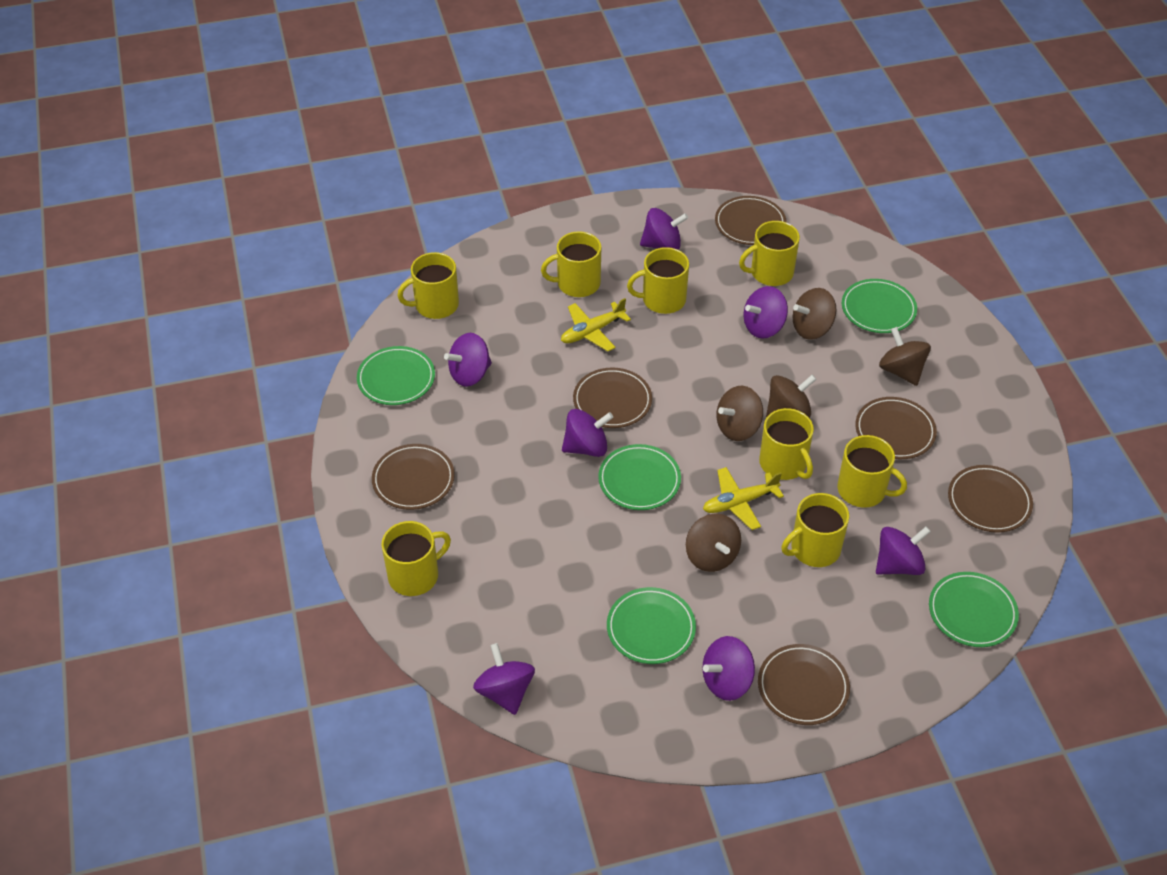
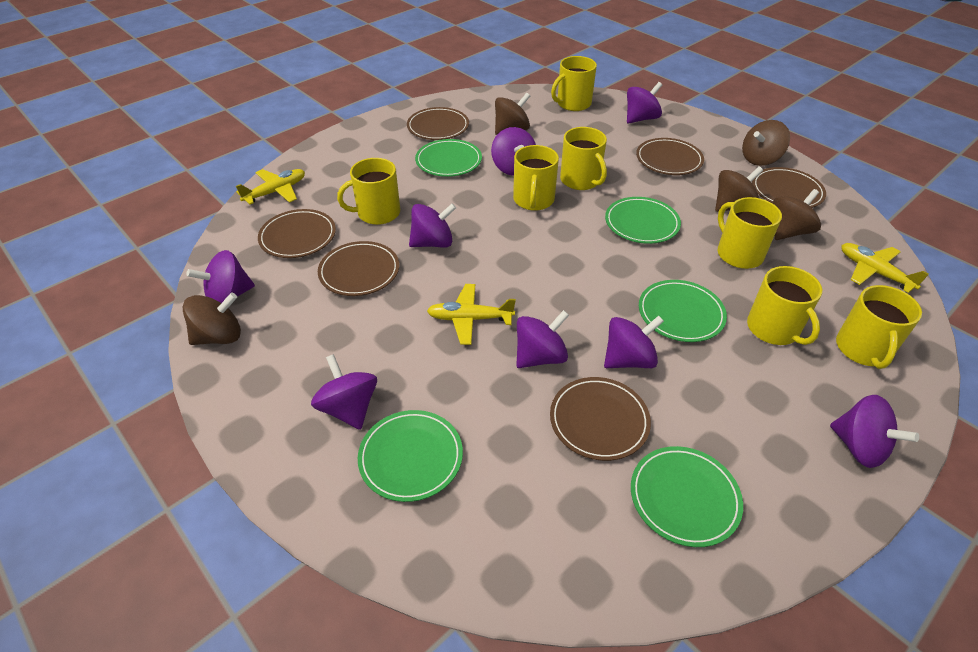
purple spinning top: 7 -> 8
yellow mug: 8 -> 7
yellow plane: 2 -> 3

